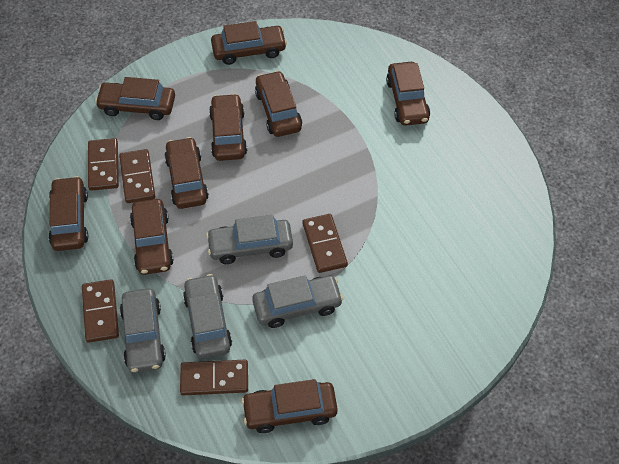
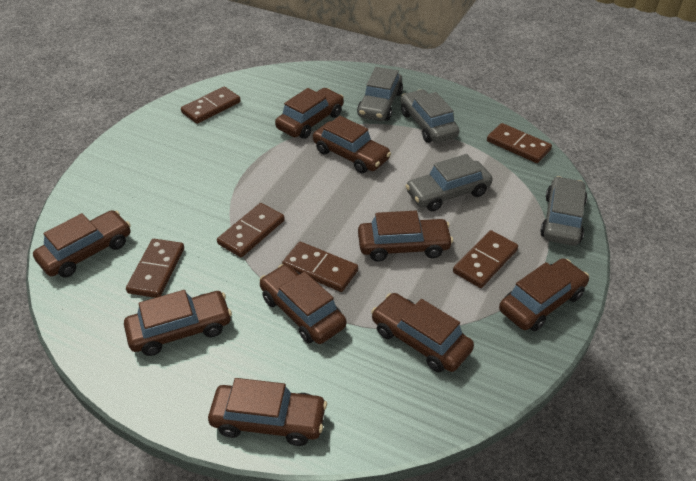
brown domino: 5 -> 6

